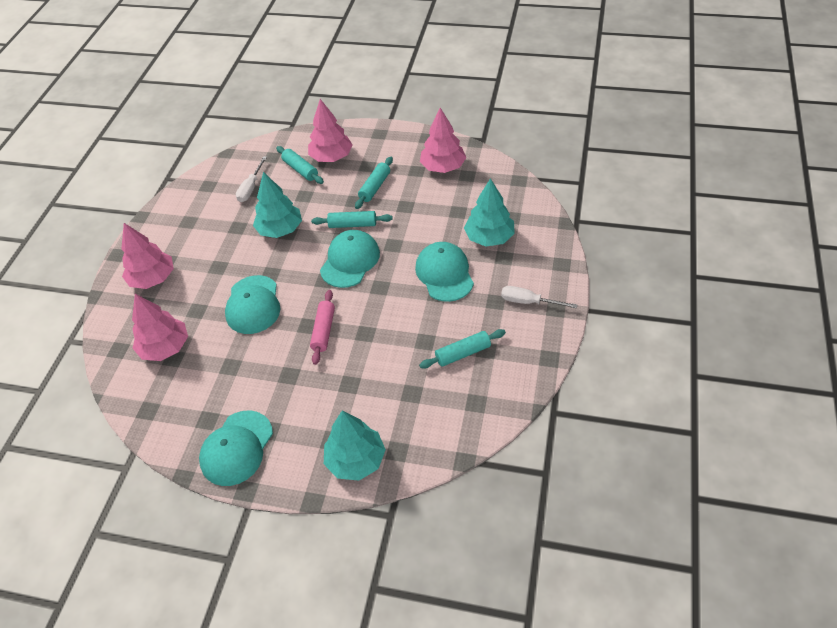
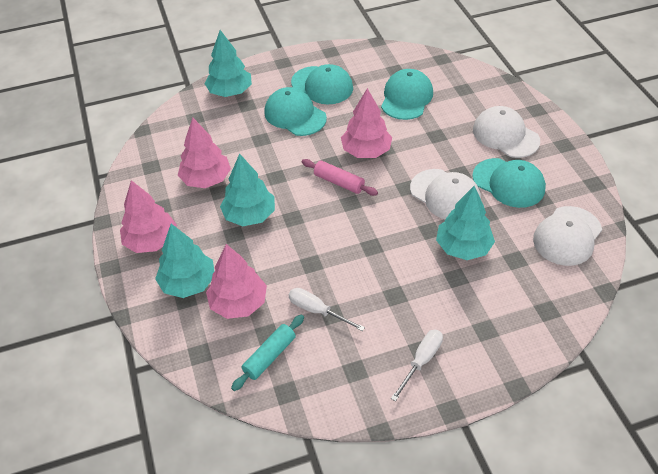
turquoise rolling pin: 4 -> 1
turquoise tree: 3 -> 4
white cap: 0 -> 3

